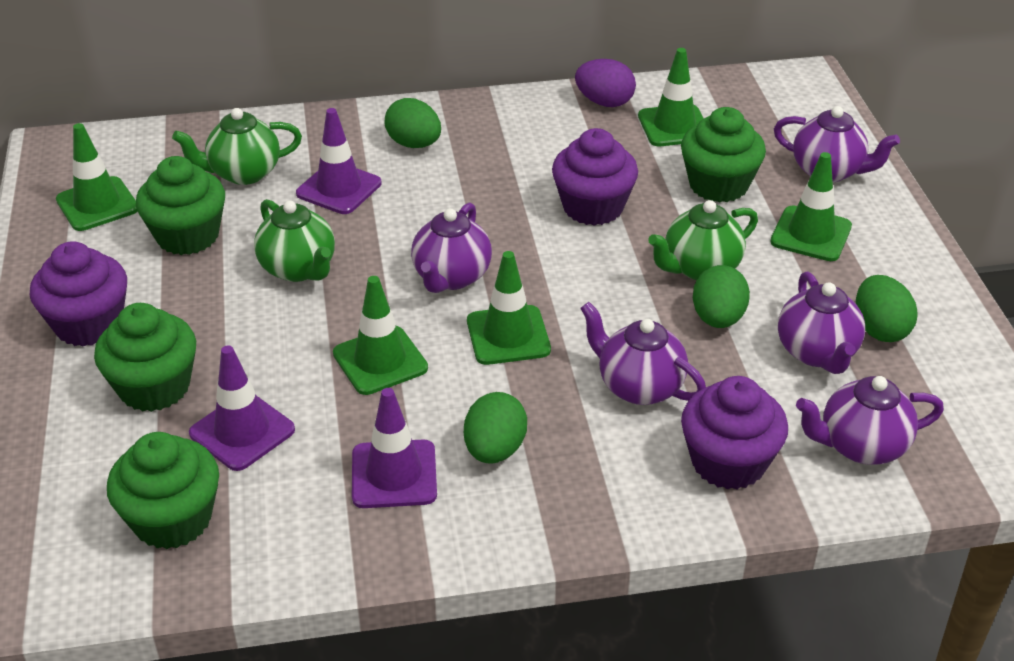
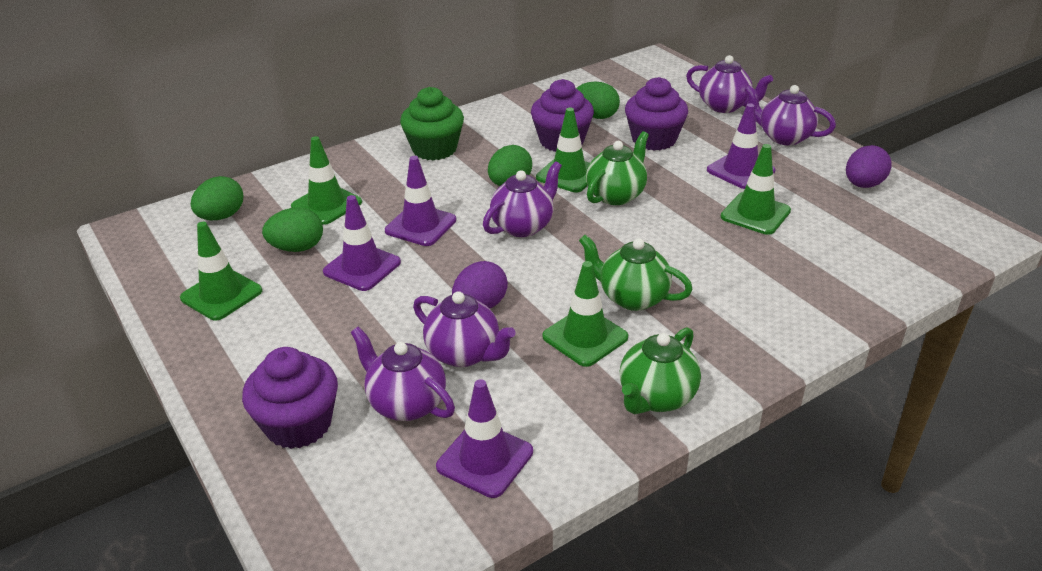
green cupcake: 4 -> 1
purple egg: 1 -> 2
purple traffic cone: 3 -> 4

